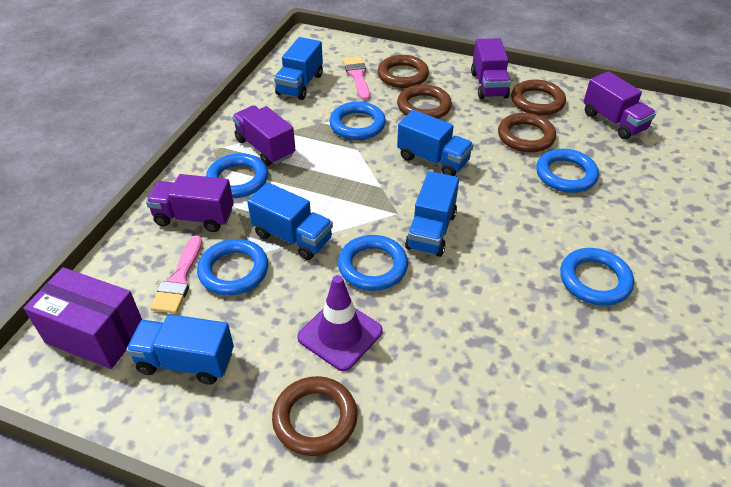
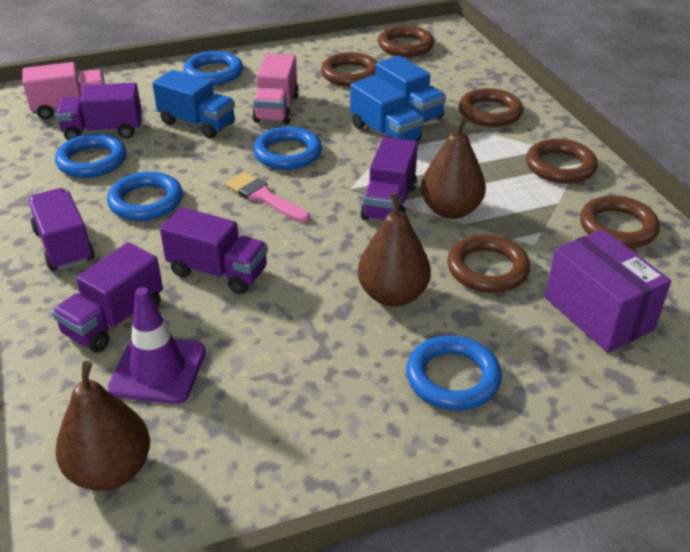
blue ring: 6 -> 5
blue truck: 5 -> 3
brown pear: 0 -> 3
brown ring: 5 -> 6
pink brush: 2 -> 1
pink truck: 0 -> 2
purple truck: 4 -> 5

